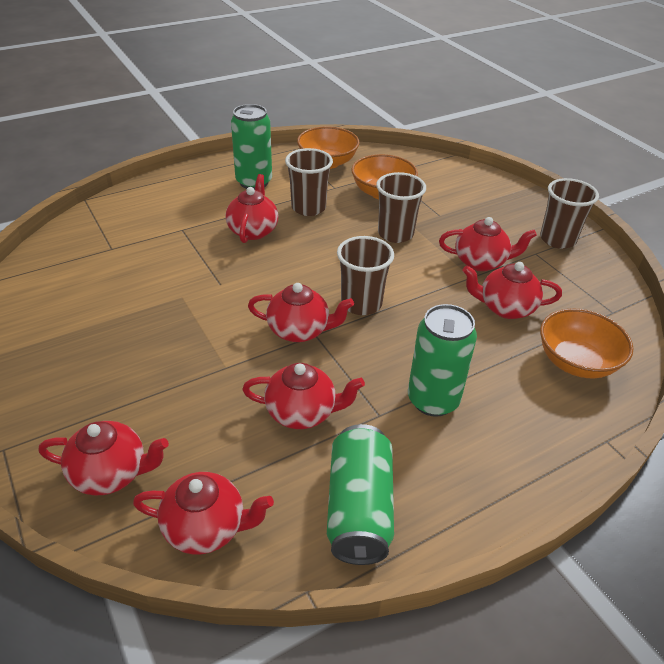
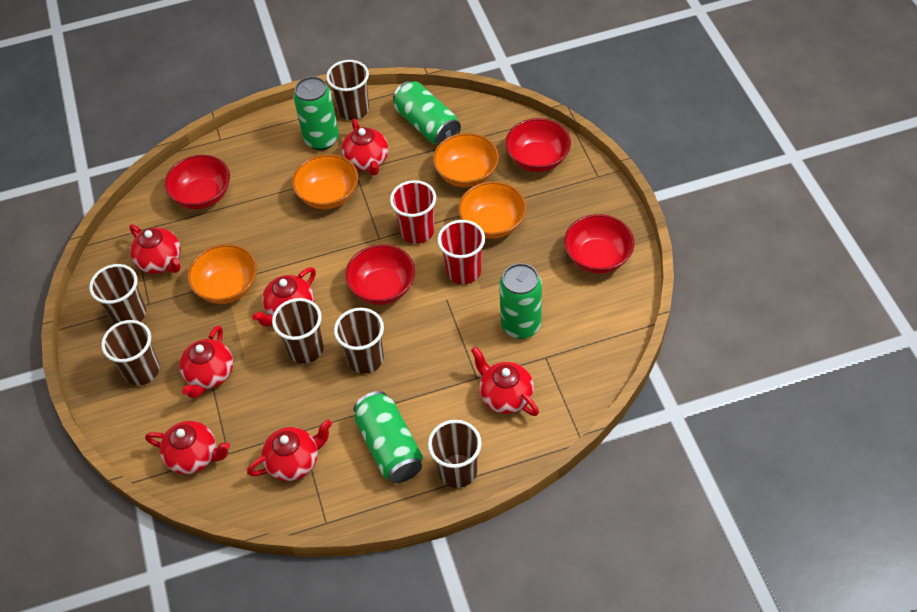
brown cup: 4 -> 6
green can: 3 -> 4
orange bowl: 3 -> 4
red bowl: 0 -> 4
red cup: 0 -> 2

